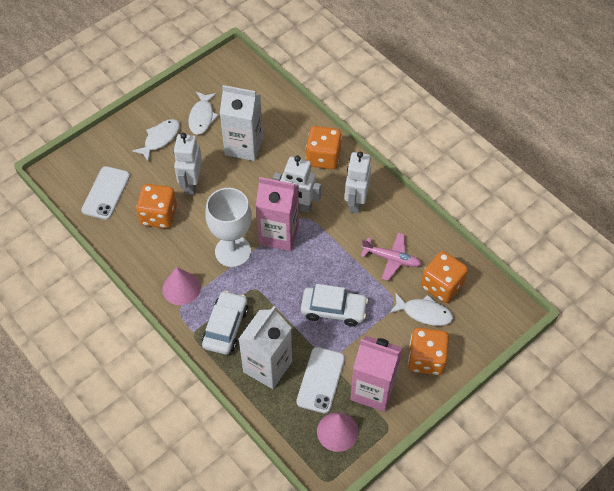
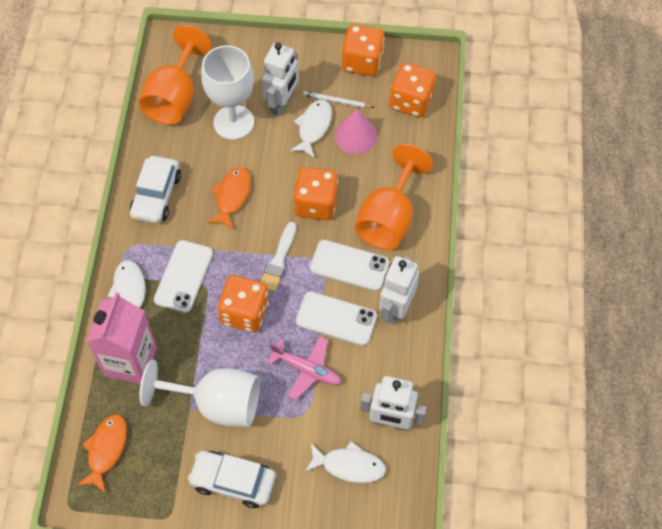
orange fish: 0 -> 2
orange goblet: 0 -> 2
pink carton: 2 -> 1
pink cone: 2 -> 1
white brush: 0 -> 1
white carton: 2 -> 0
white goblet: 1 -> 2
white pencil: 0 -> 1
white phone: 2 -> 3

